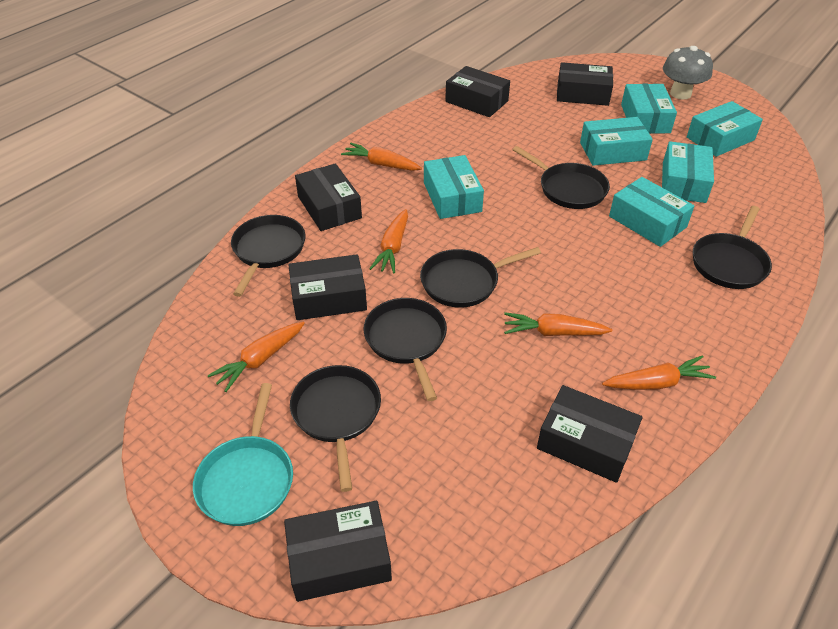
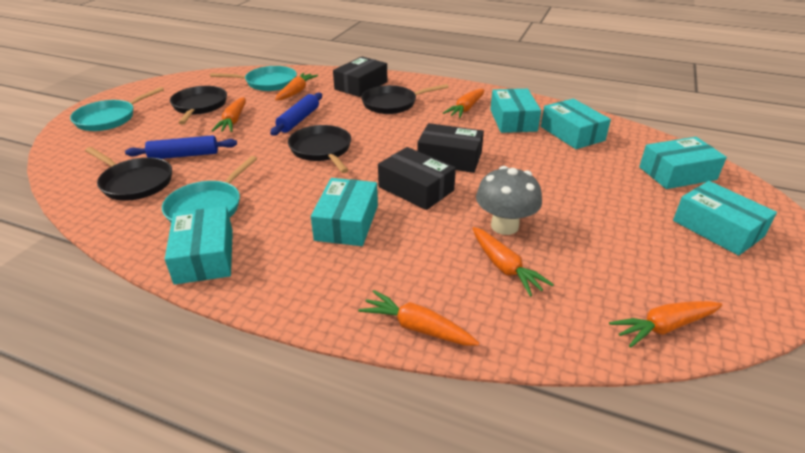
black box: 6 -> 3
black pan: 6 -> 4
blue rolling pin: 0 -> 2
orange carrot: 5 -> 6
turquoise pan: 1 -> 3

